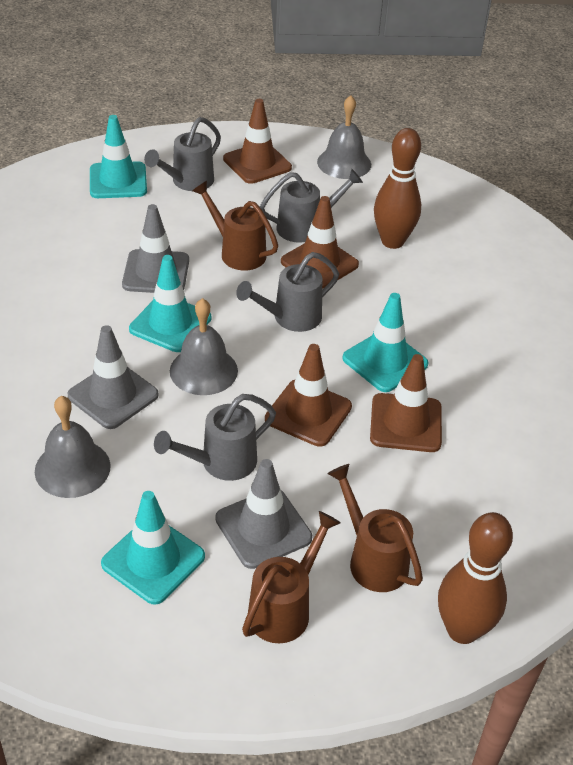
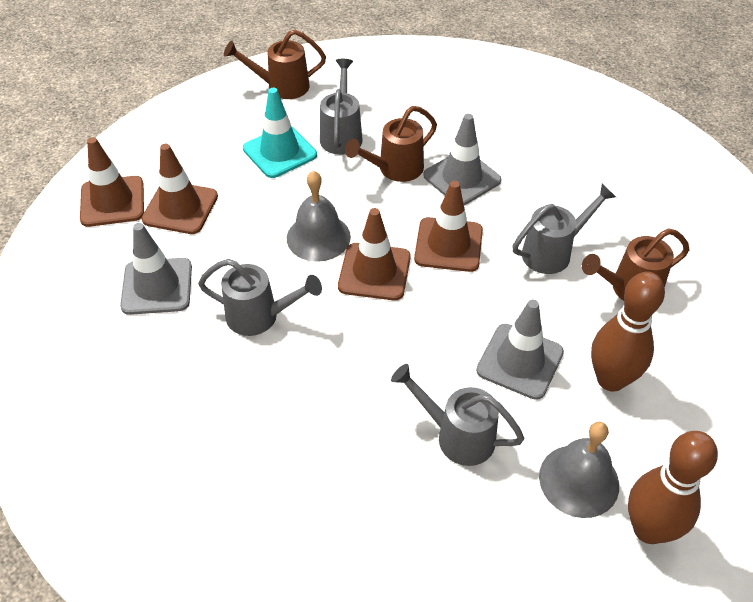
grey bell: 3 -> 2
turquoise traffic cone: 4 -> 1

